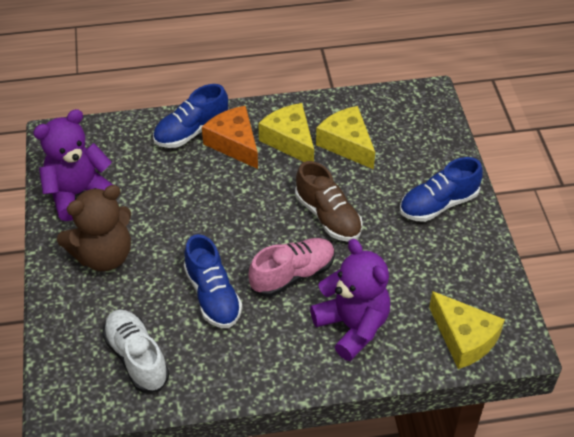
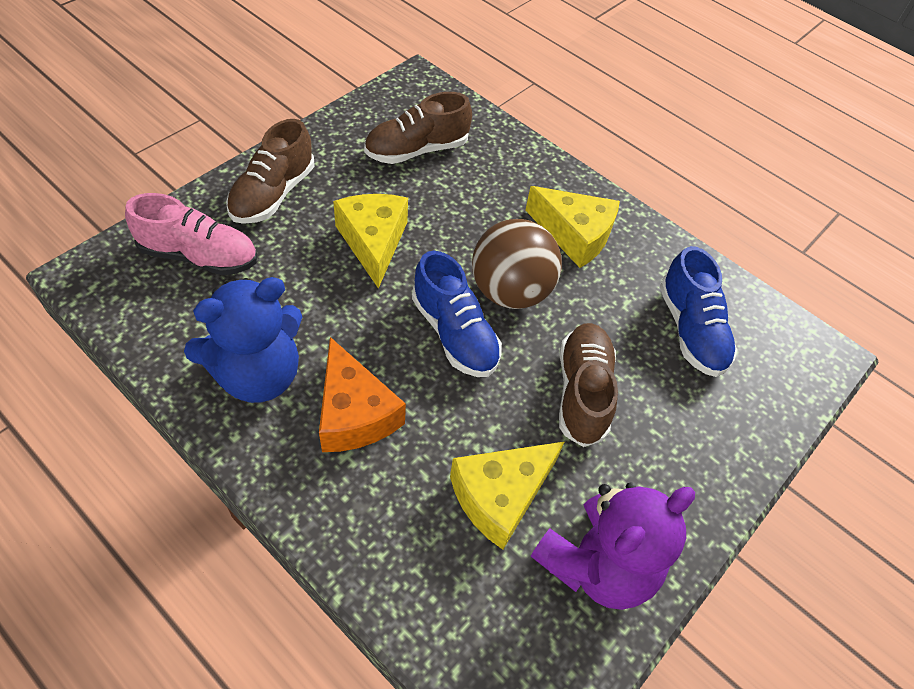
blue shoe: 3 -> 2
blue teddy bear: 0 -> 1
brown ball: 0 -> 1
brown shoe: 1 -> 3
brown teddy bear: 1 -> 0
purple teddy bear: 2 -> 1
white shoe: 1 -> 0

